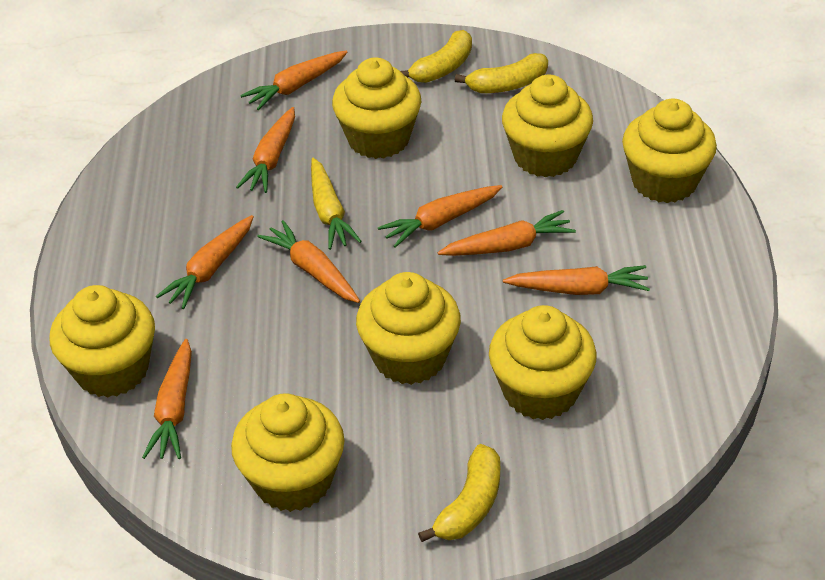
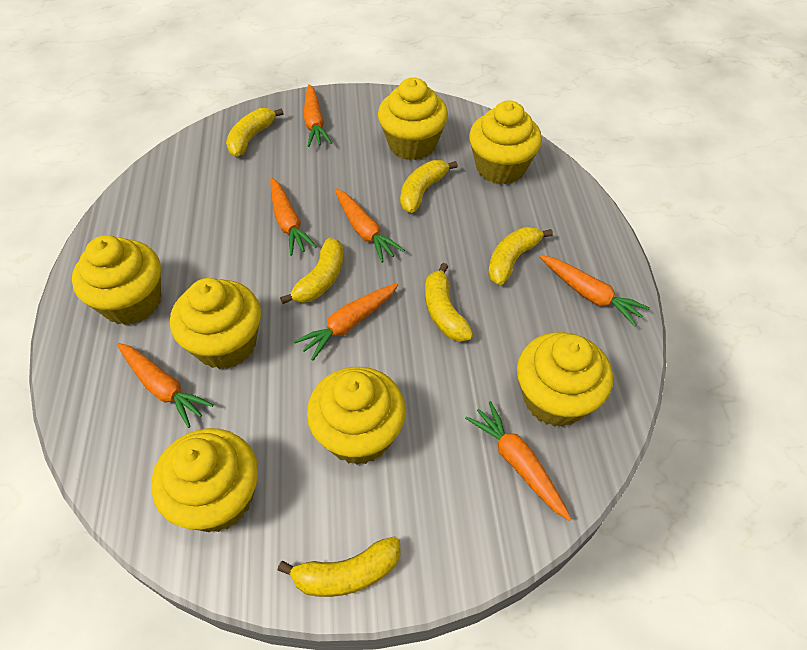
orange carrot: 8 -> 7
yellow banana: 3 -> 6
yellow carrot: 1 -> 0

